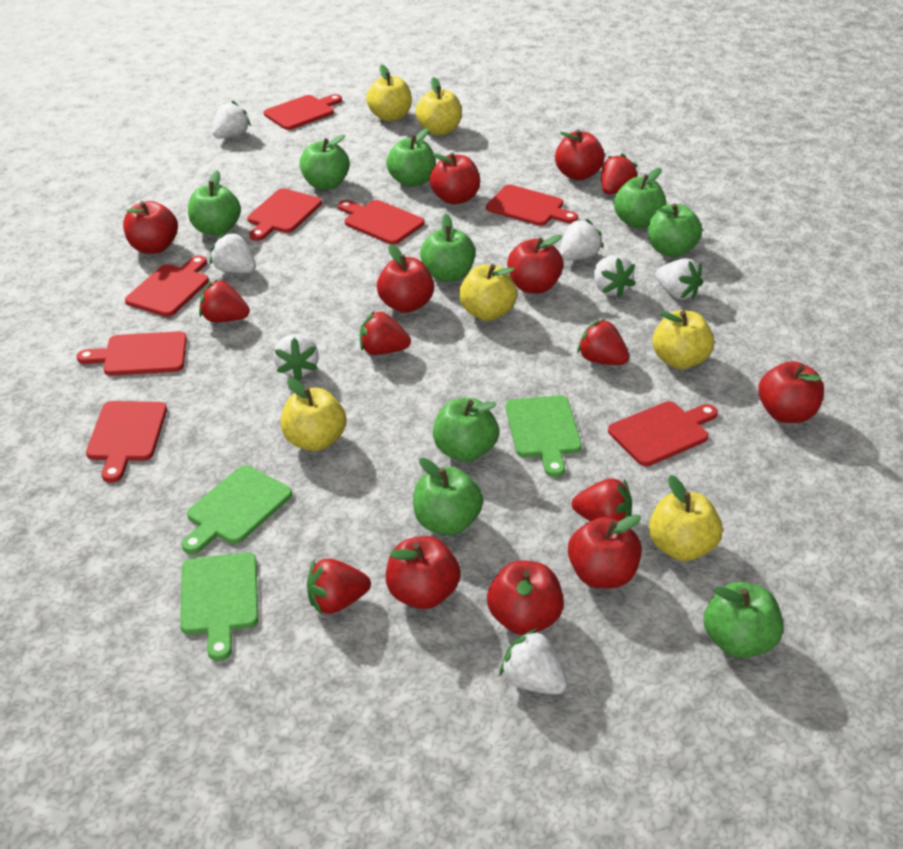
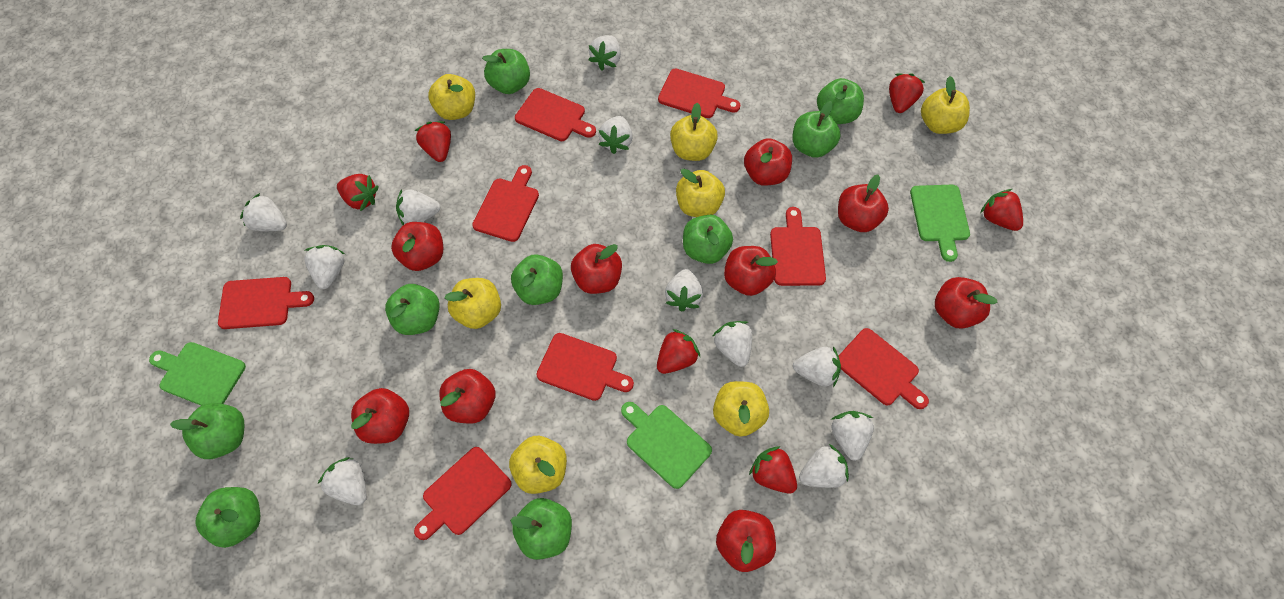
white strawberry: 7 -> 11
yellow apple: 6 -> 7

